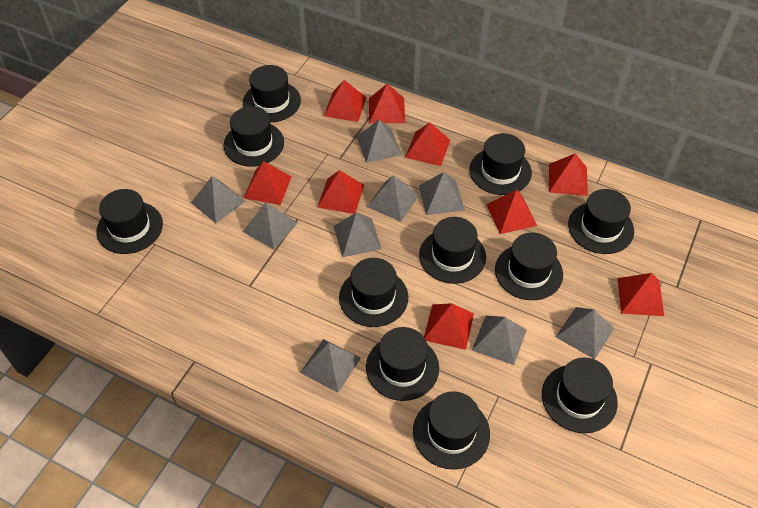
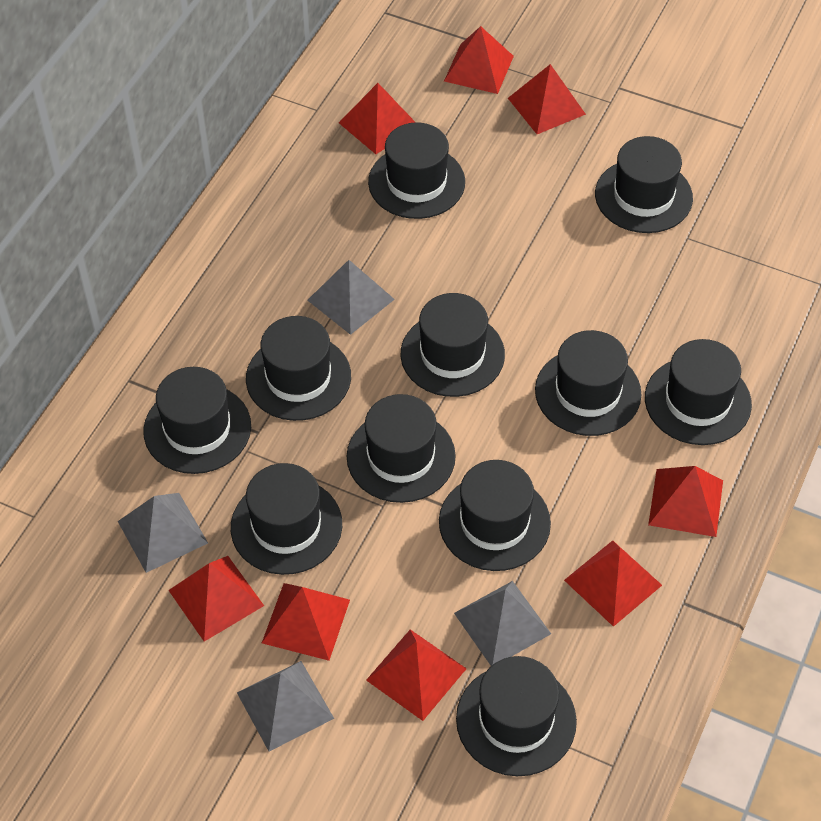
grey pyramid: 9 -> 4
red pyramid: 9 -> 8

